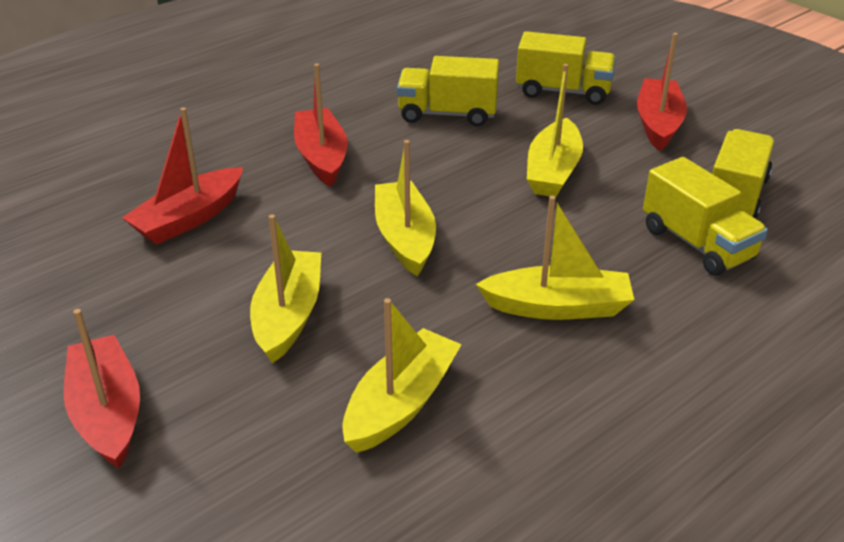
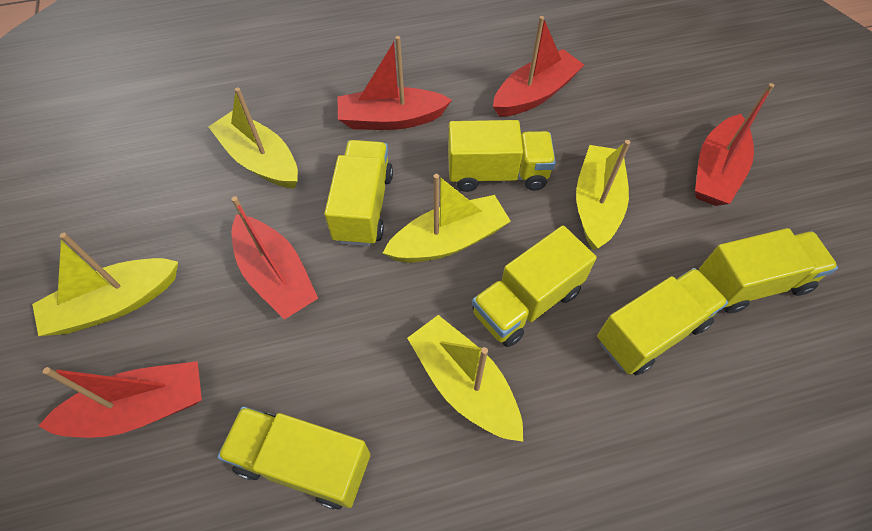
red boat: 4 -> 5
yellow truck: 4 -> 6

